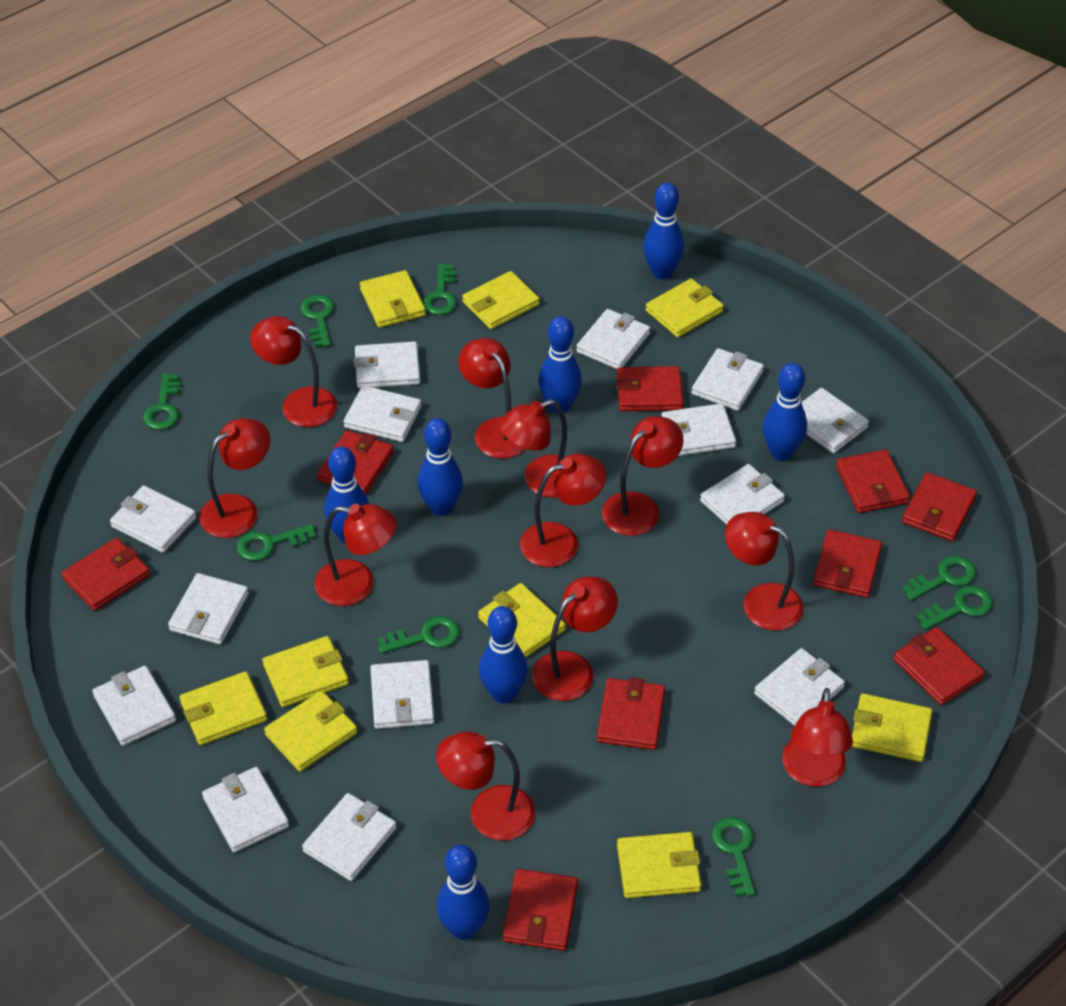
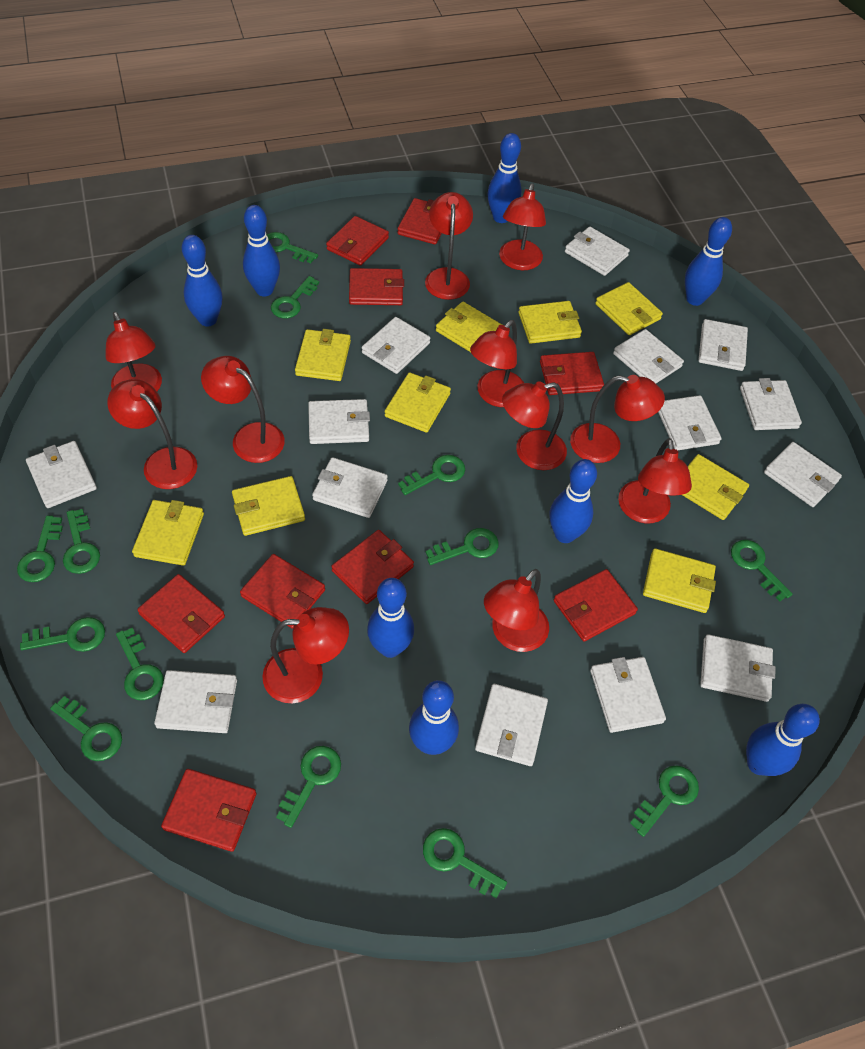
blue bowling pin: 7 -> 8
green key: 8 -> 13

